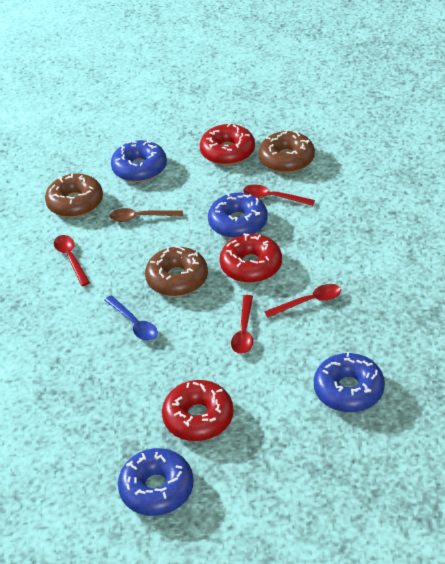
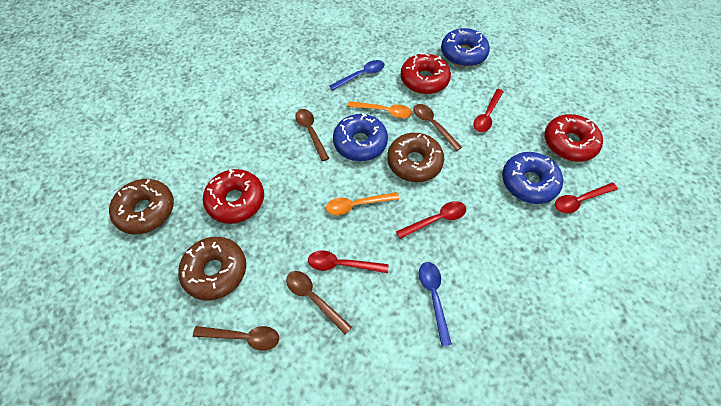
blue donut: 4 -> 3
blue spoon: 1 -> 2
brown spoon: 1 -> 4
orange spoon: 0 -> 2

